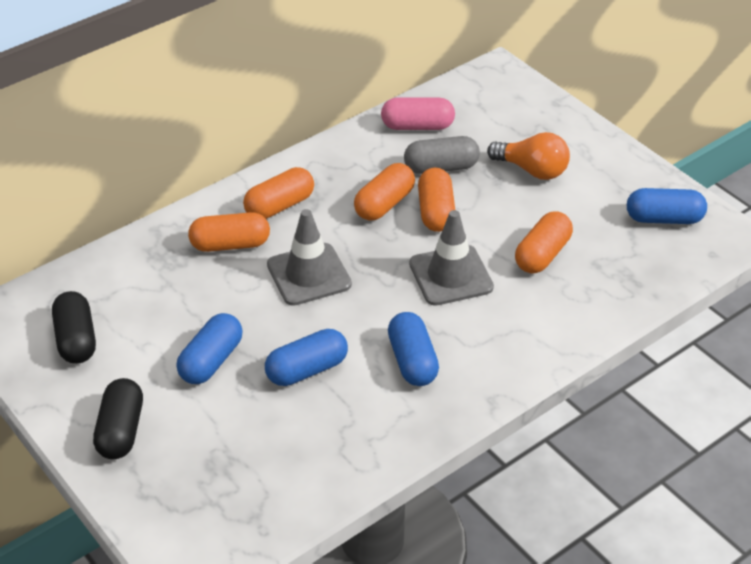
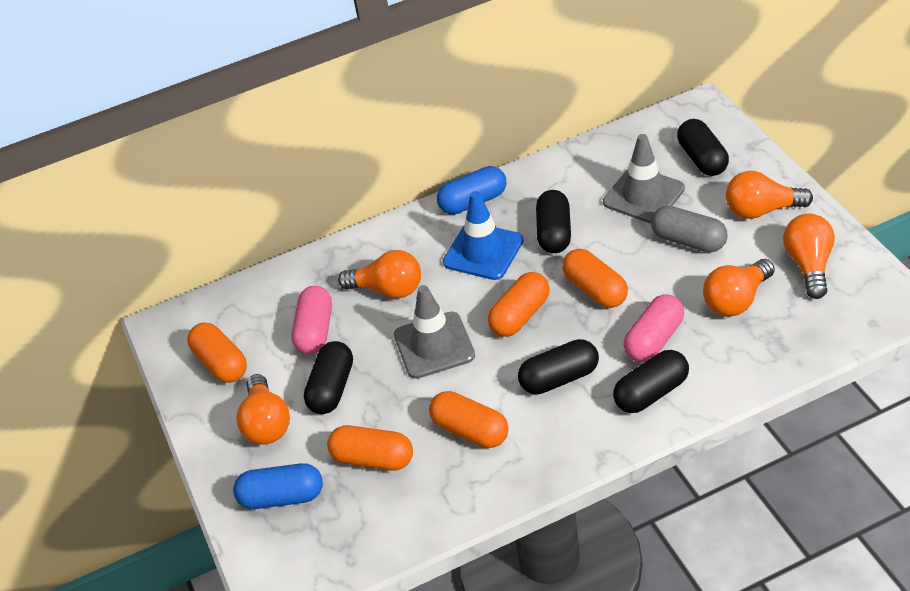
black capsule: 2 -> 5
blue capsule: 4 -> 2
blue traffic cone: 0 -> 1
orange light bulb: 1 -> 5
pink capsule: 1 -> 2

